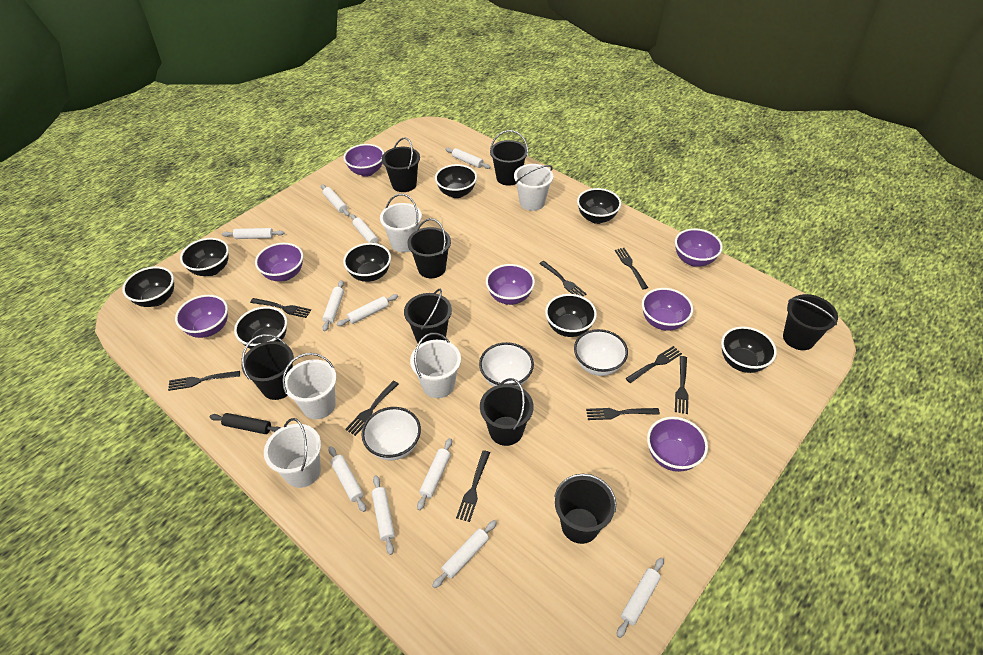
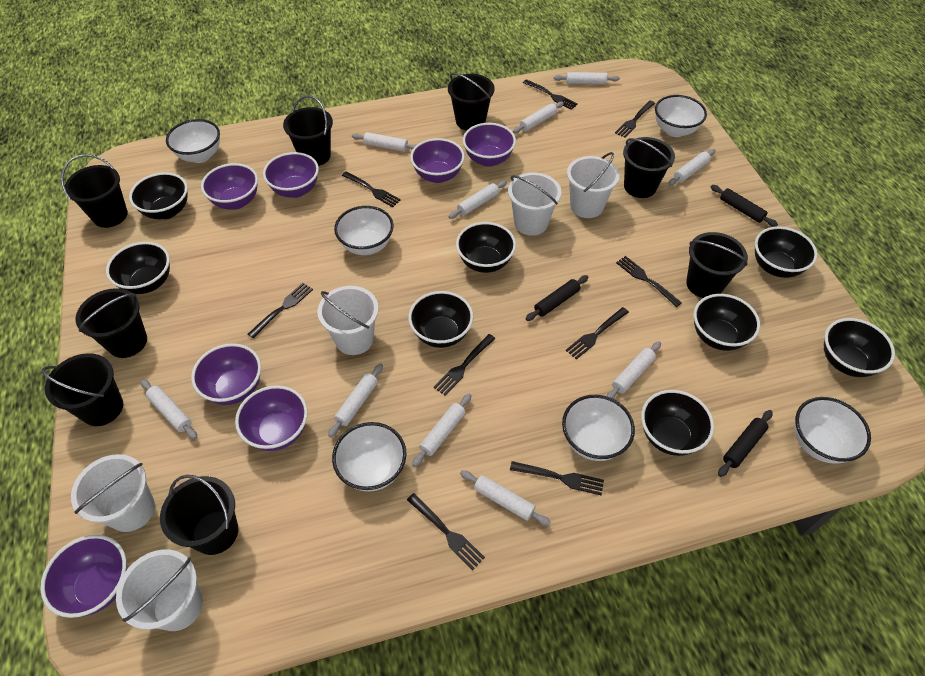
black rolling pin: 1 -> 3
white bowl: 3 -> 6
white rolling pin: 11 -> 10

